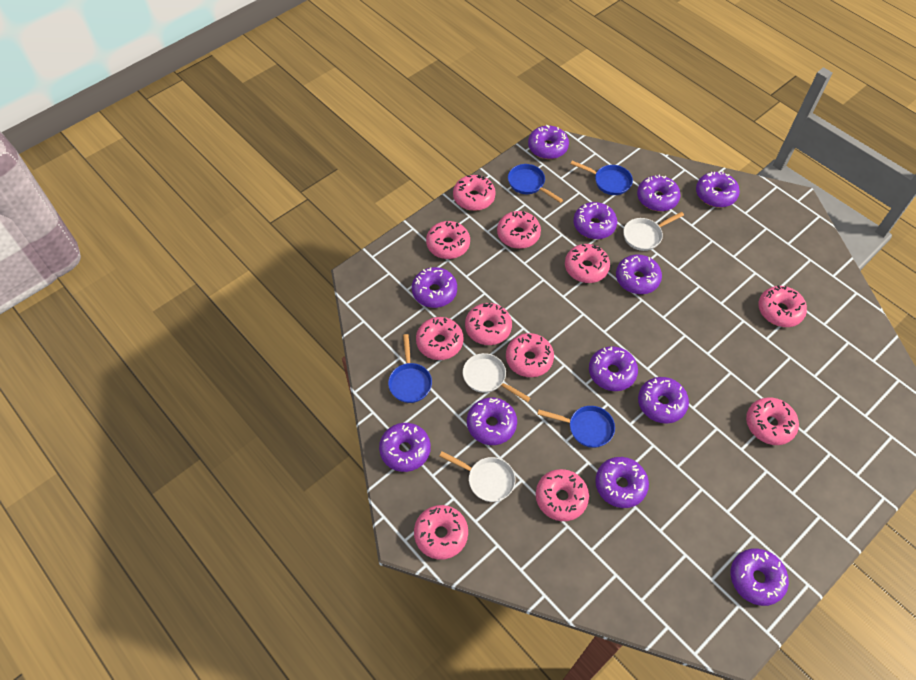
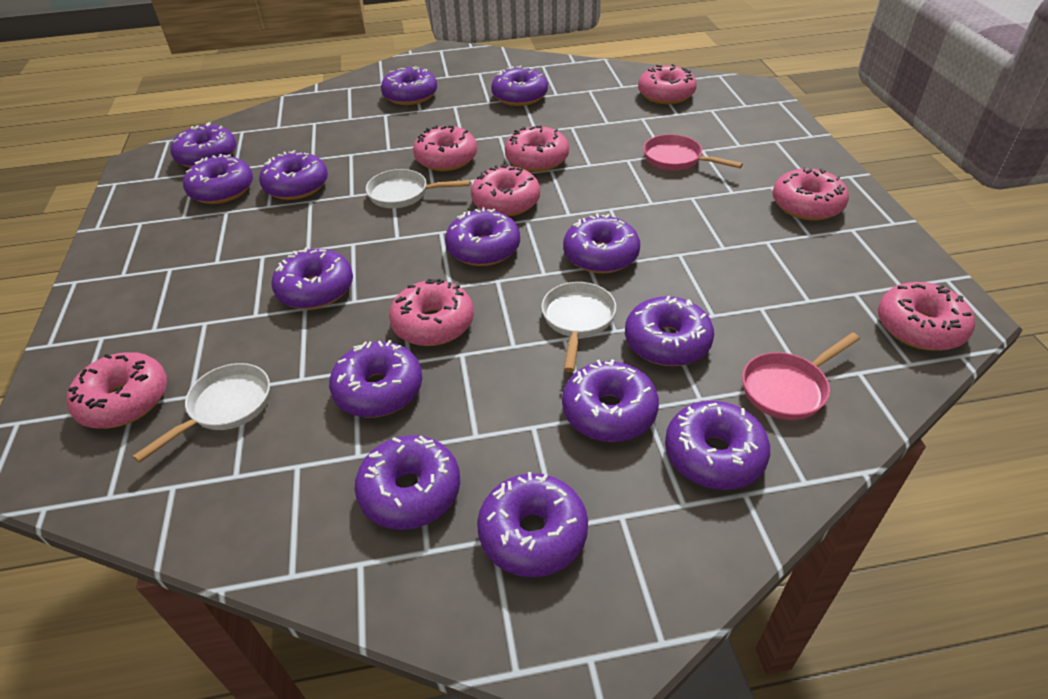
blue pan: 4 -> 0
pink donut: 11 -> 8
pink pan: 0 -> 2
purple donut: 12 -> 14

